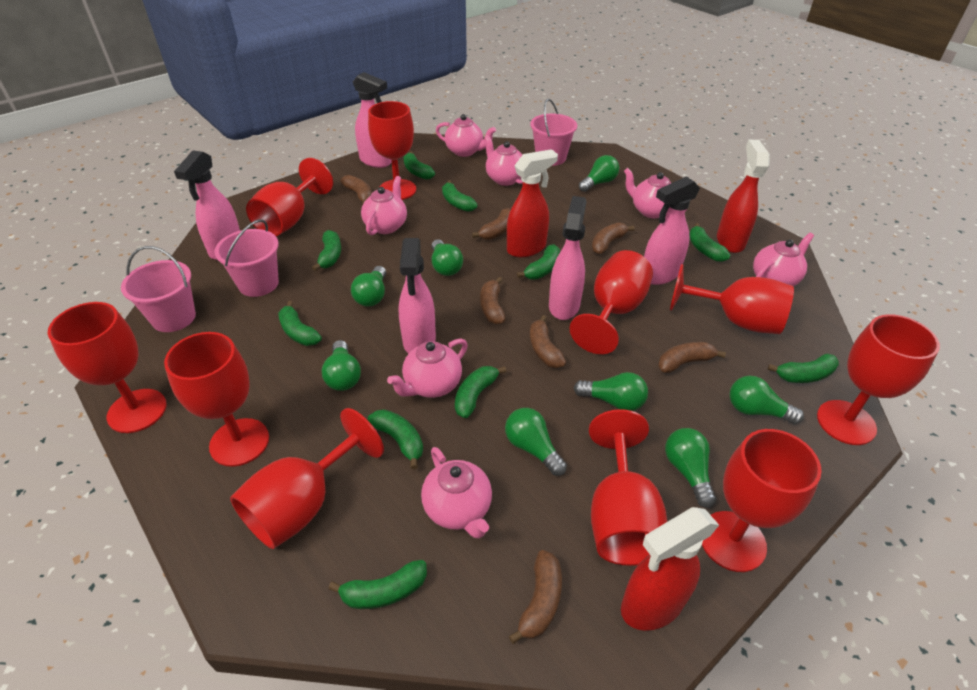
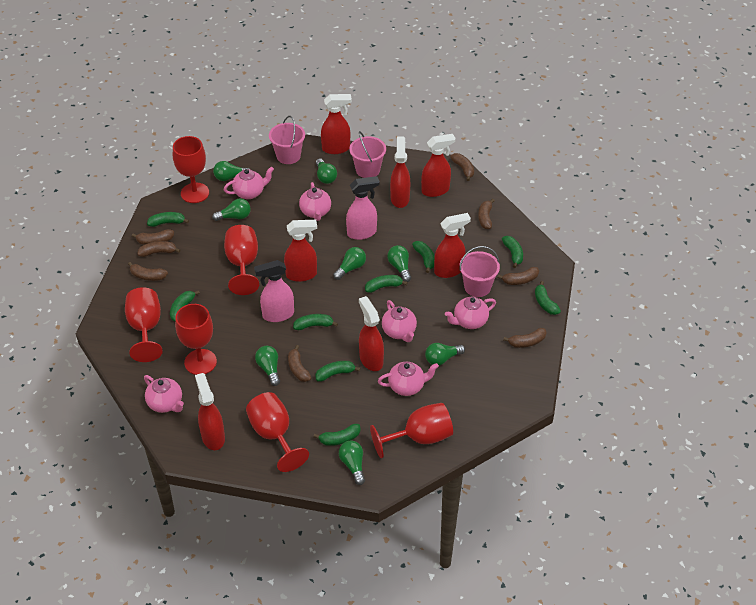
brown banana: 7 -> 8
green banana: 10 -> 9
pink spray bottle: 5 -> 2
pink teapot: 7 -> 6
red goblet: 10 -> 6
red spray bottle: 3 -> 7

